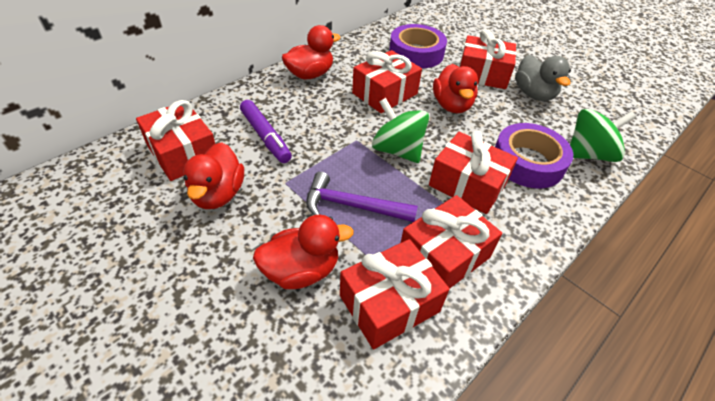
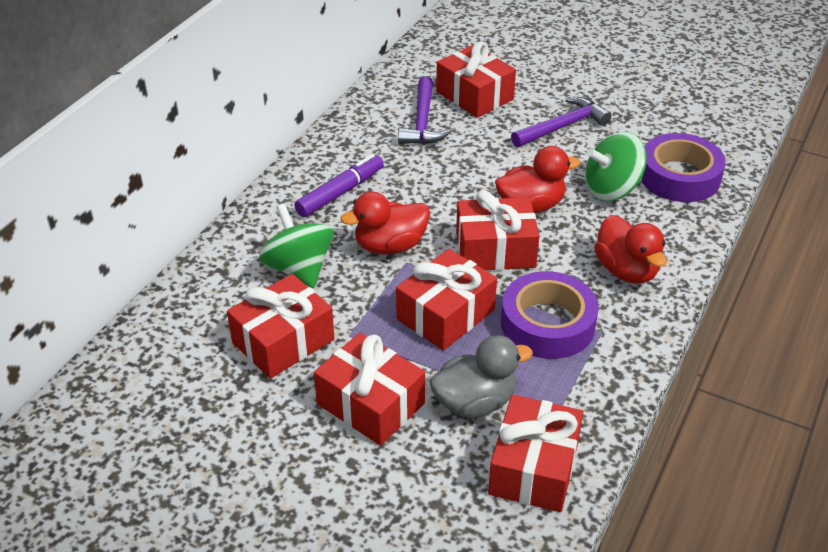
purple hammer: 1 -> 2
red duck: 4 -> 3

